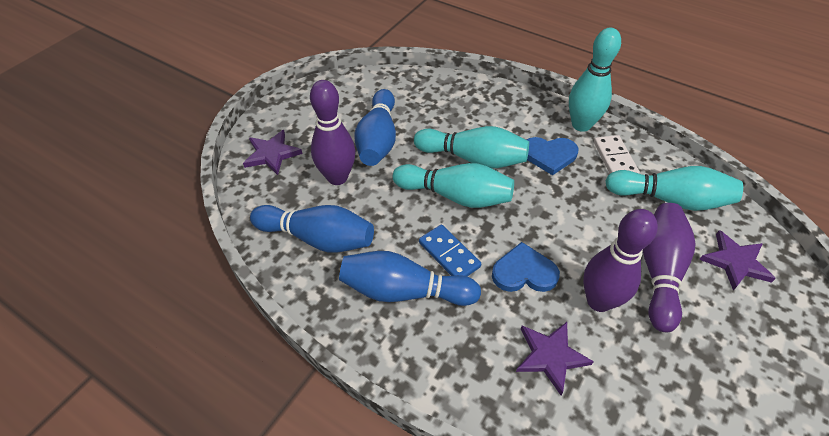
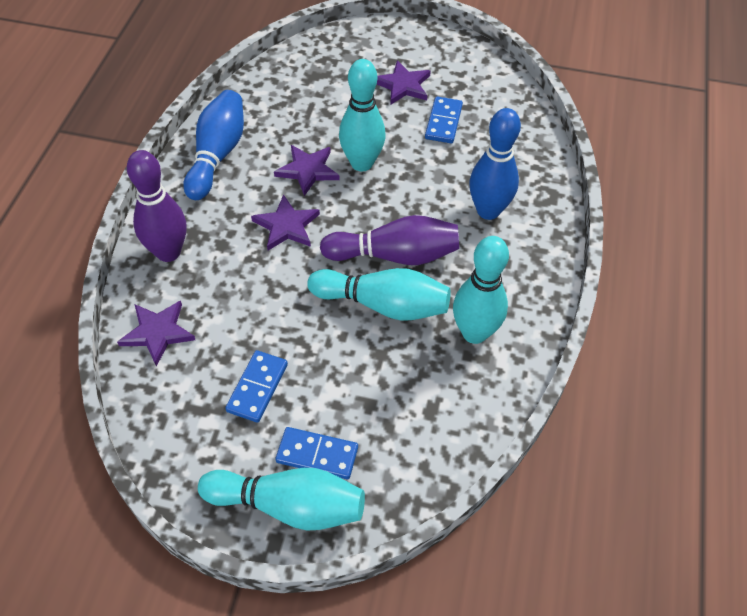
blue bowling pin: 3 -> 2
blue domino: 1 -> 3
blue heart: 2 -> 0
purple bowling pin: 3 -> 2
purple star: 3 -> 4
white domino: 1 -> 0

